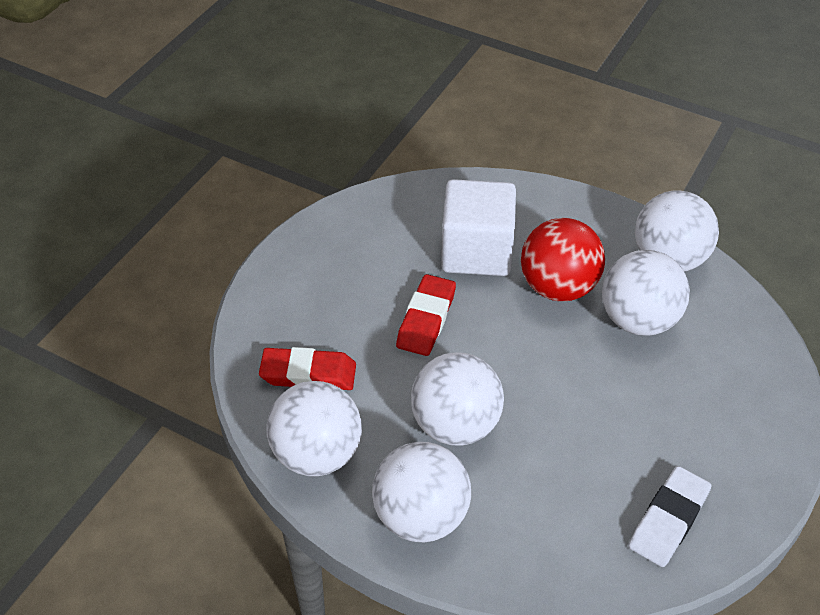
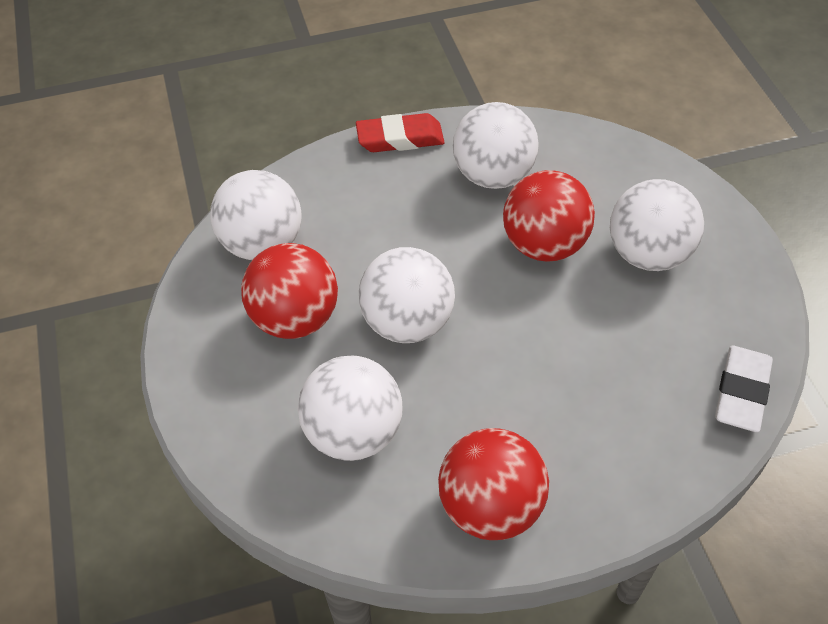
red ball: 1 -> 3
red eraser: 2 -> 1
white cube: 1 -> 0

